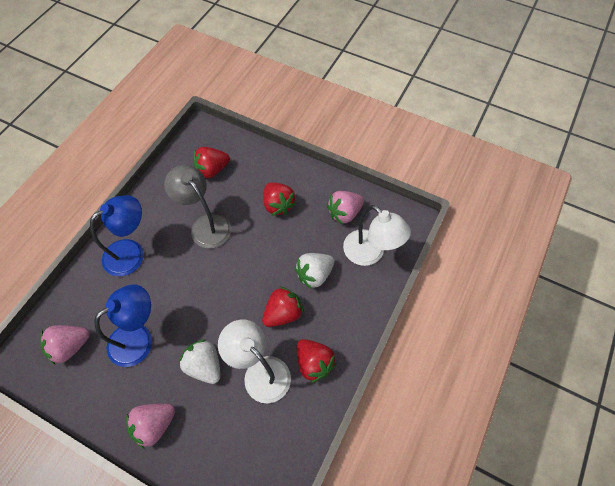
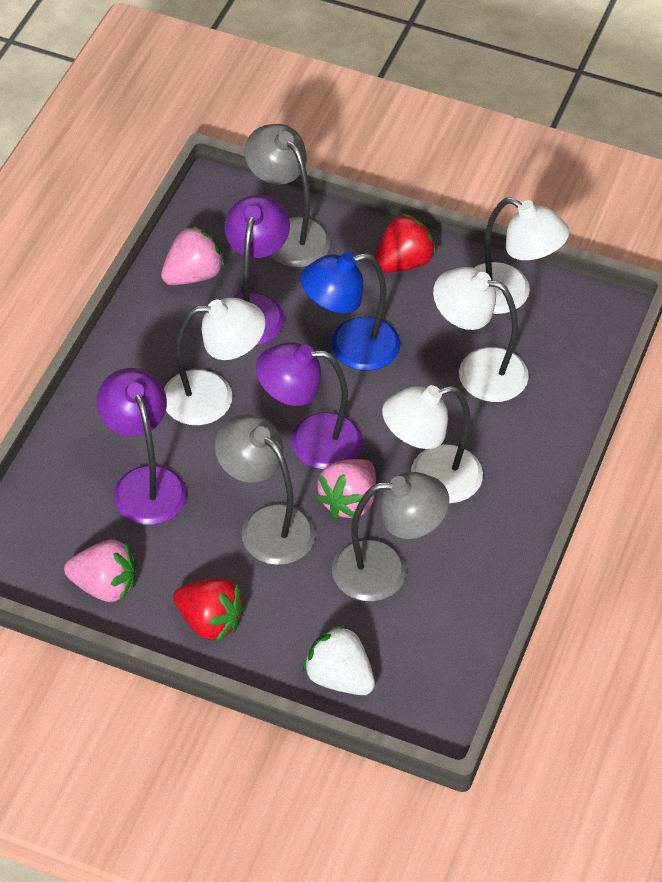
blue lamp: 2 -> 1
grey lamp: 1 -> 3
purple lamp: 0 -> 3
red strawberry: 4 -> 2
white lamp: 2 -> 4
white strawberry: 2 -> 1

